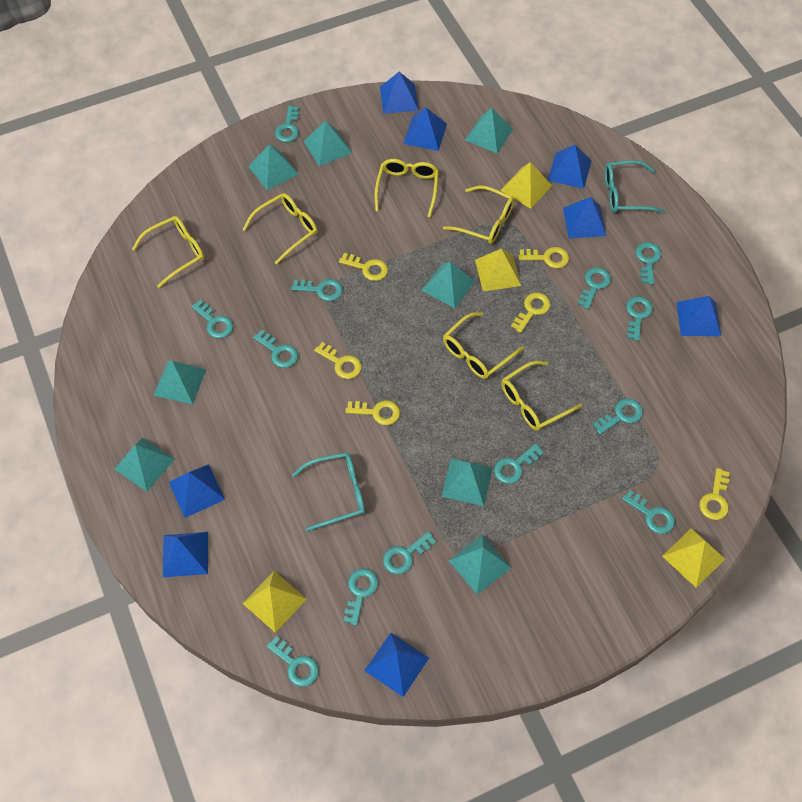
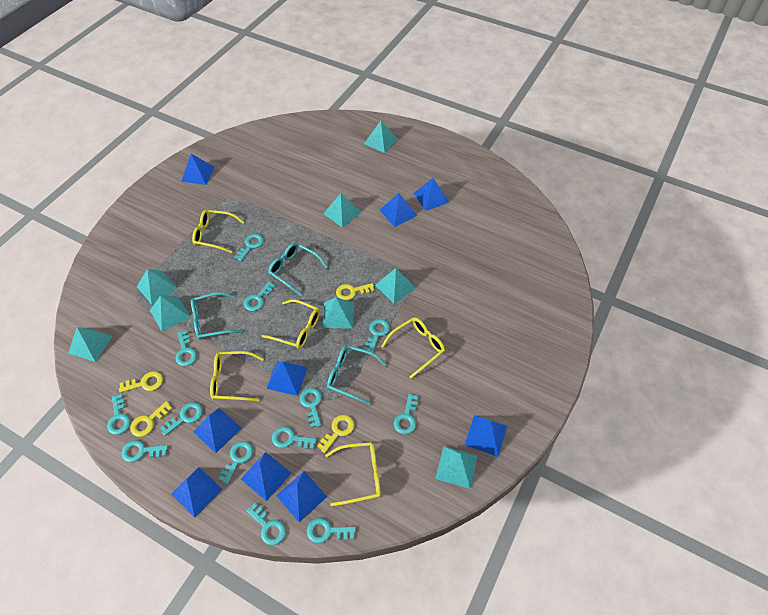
blue pyramid: 8 -> 9
turquoise glasses: 2 -> 3
yellow glasses: 6 -> 5
yellow key: 6 -> 4
yellow pyramid: 4 -> 0

